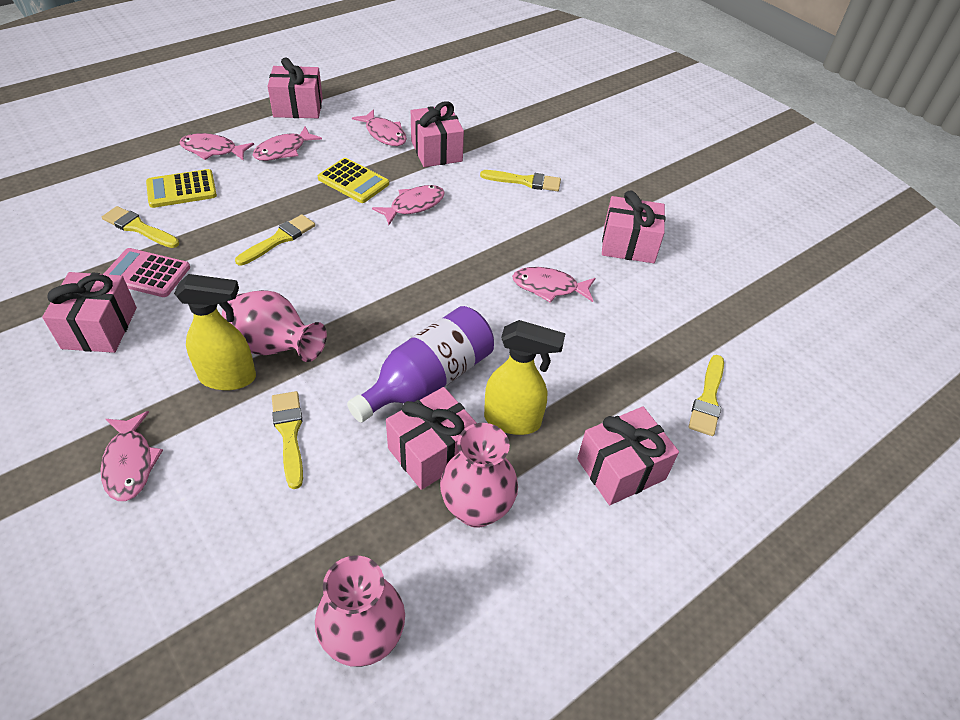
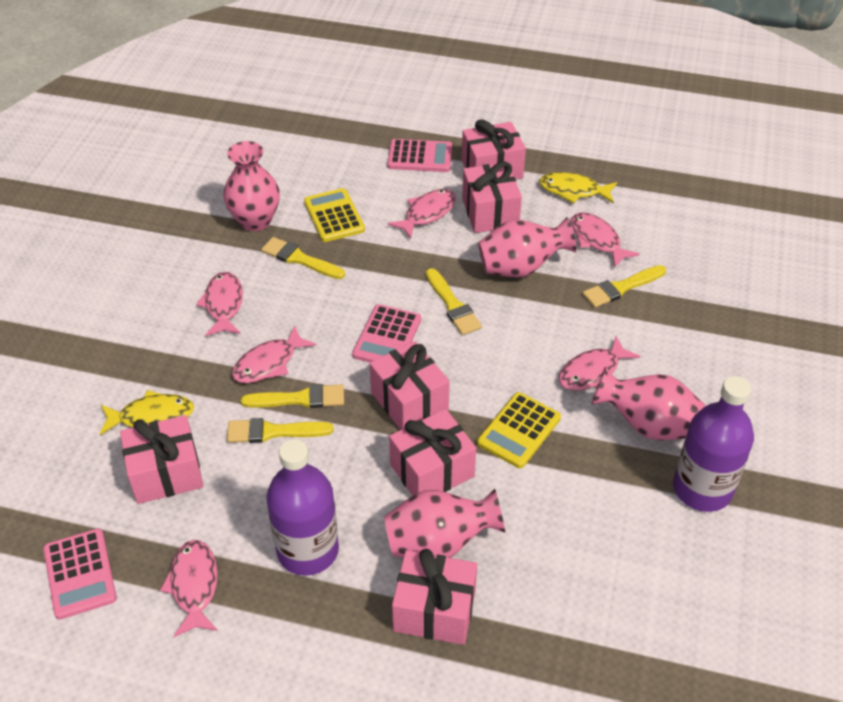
pink calculator: 1 -> 3
pink vase: 3 -> 4
purple bottle: 1 -> 2
yellow fish: 0 -> 2
yellow spray bottle: 2 -> 0

